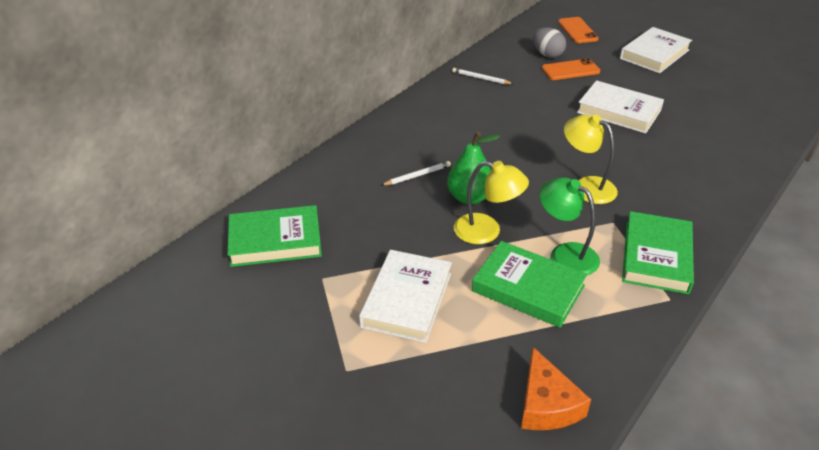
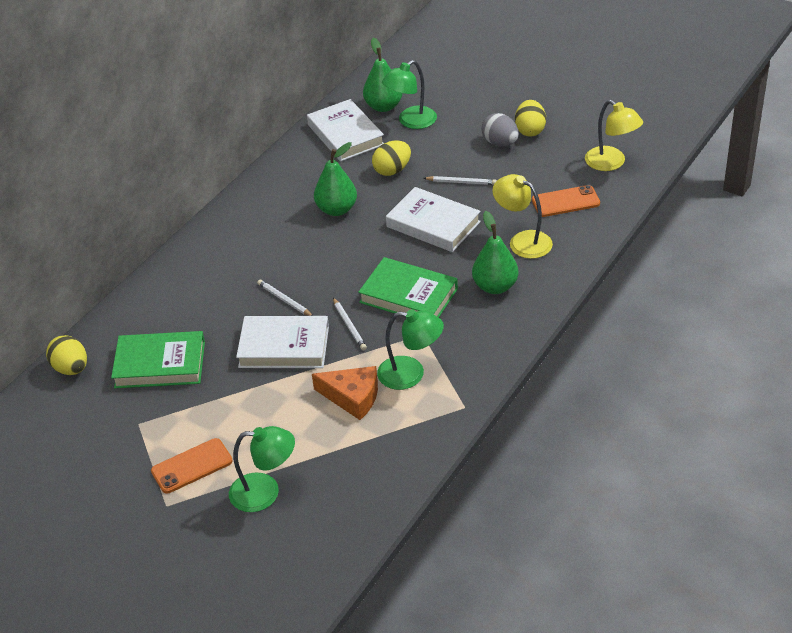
green book: 3 -> 2
green lamp: 1 -> 3
green pear: 1 -> 3
white pencil: 2 -> 3
yellow egg: 0 -> 3

